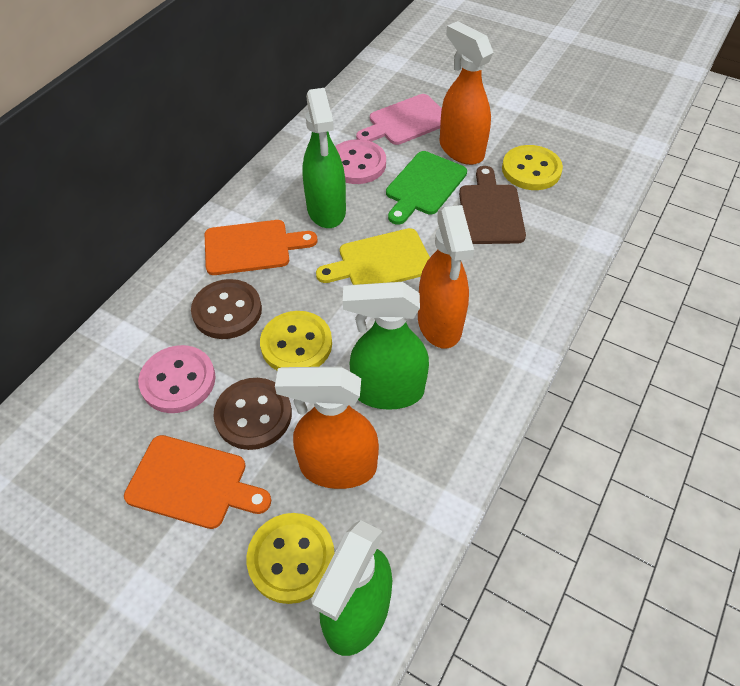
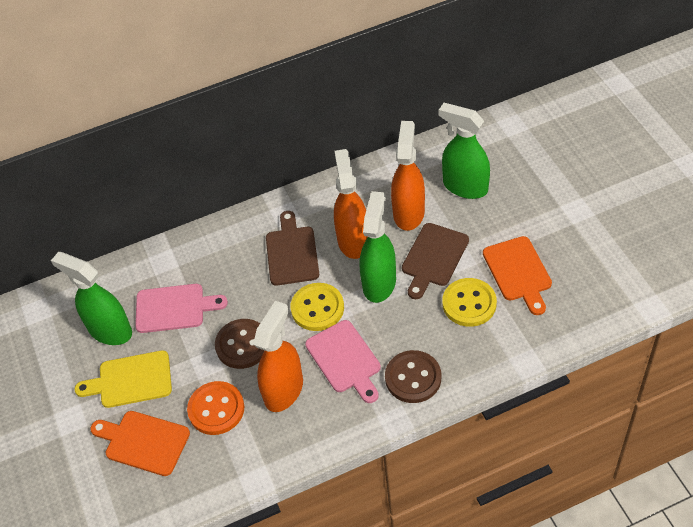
brown cutting board: 1 -> 2
green cutting board: 1 -> 0
orange button: 0 -> 1
pink button: 2 -> 0
pink cutting board: 1 -> 2
yellow button: 3 -> 2

